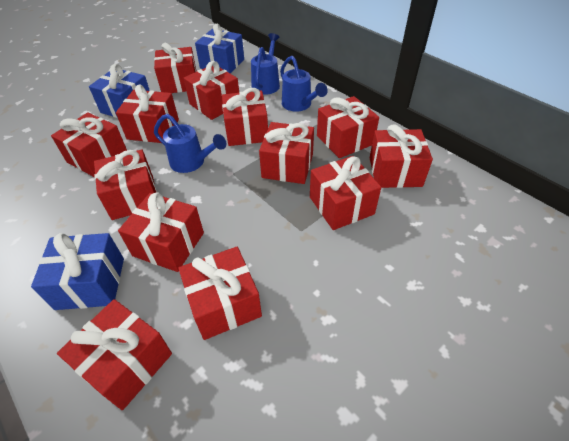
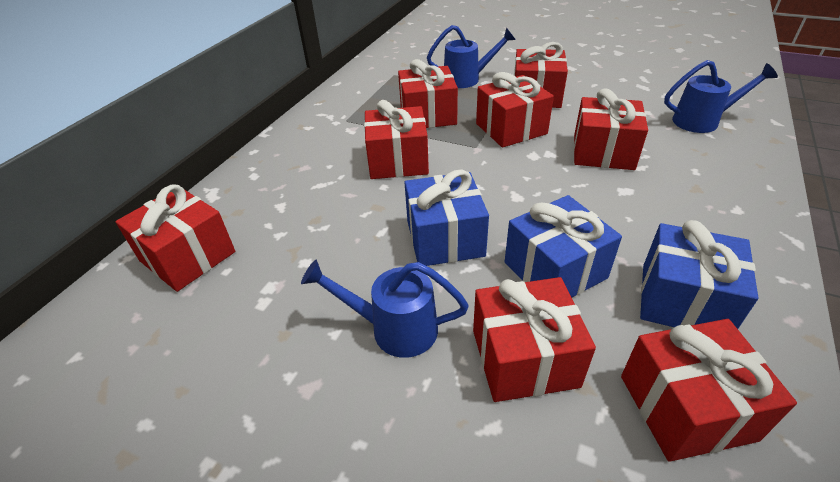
red gift: 13 -> 8

